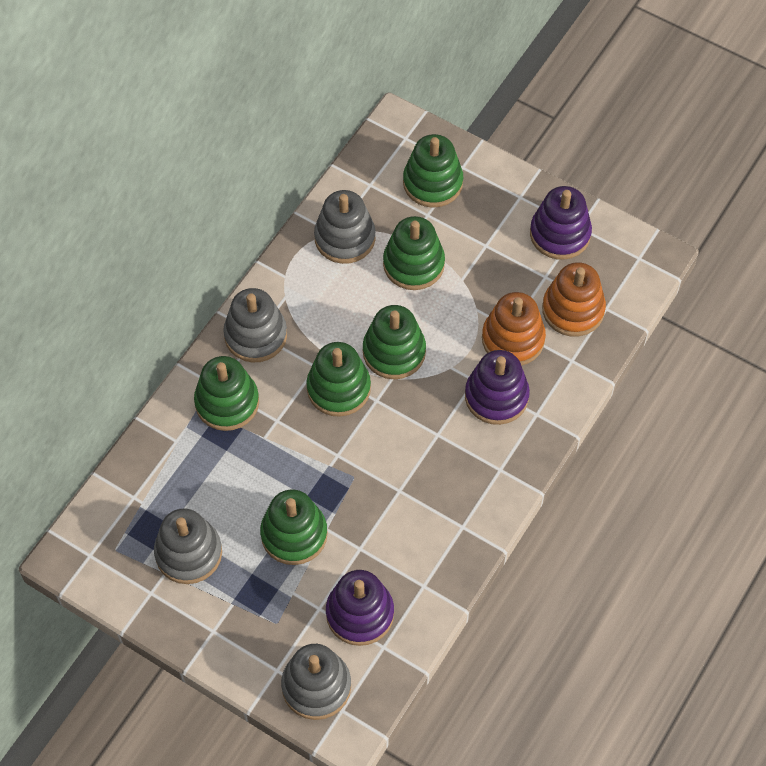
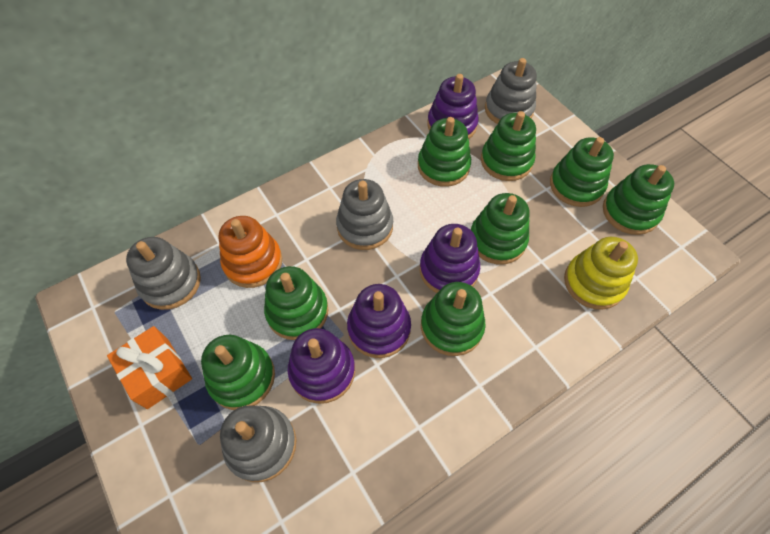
green stacking toy: 6 -> 8
orange gift: 0 -> 1
orange stacking toy: 2 -> 1
purple stacking toy: 3 -> 4
yellow stacking toy: 0 -> 1

